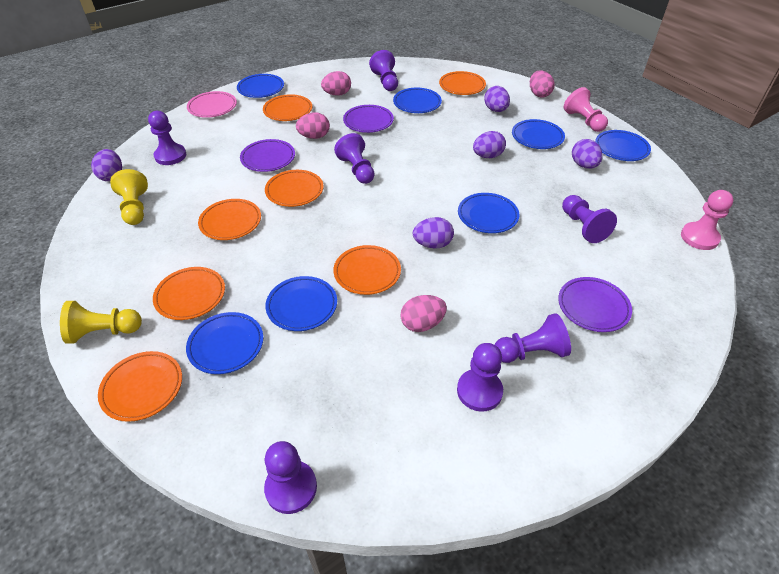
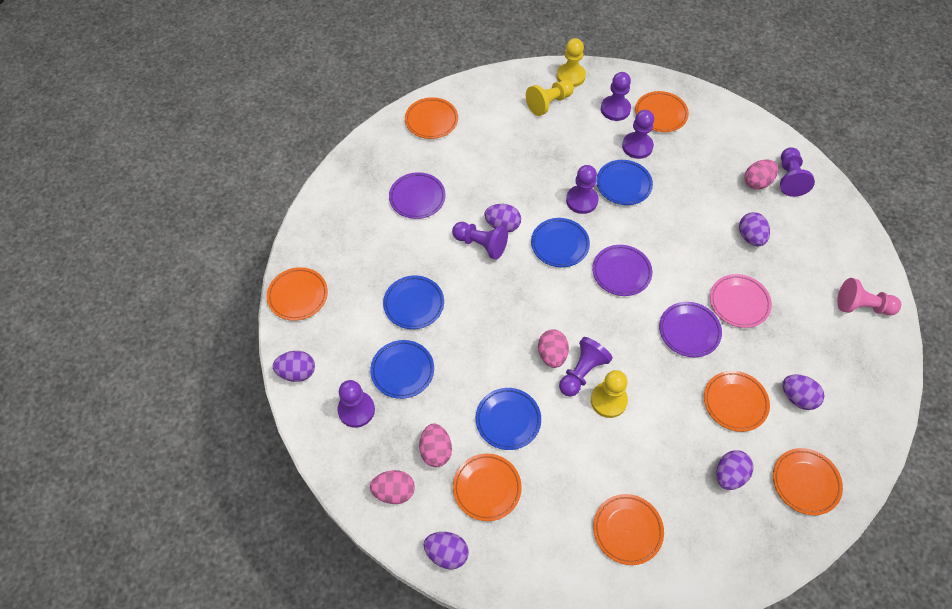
blue plate: 7 -> 5
pink pawn: 2 -> 1
purple egg: 5 -> 6
yellow pawn: 2 -> 3

